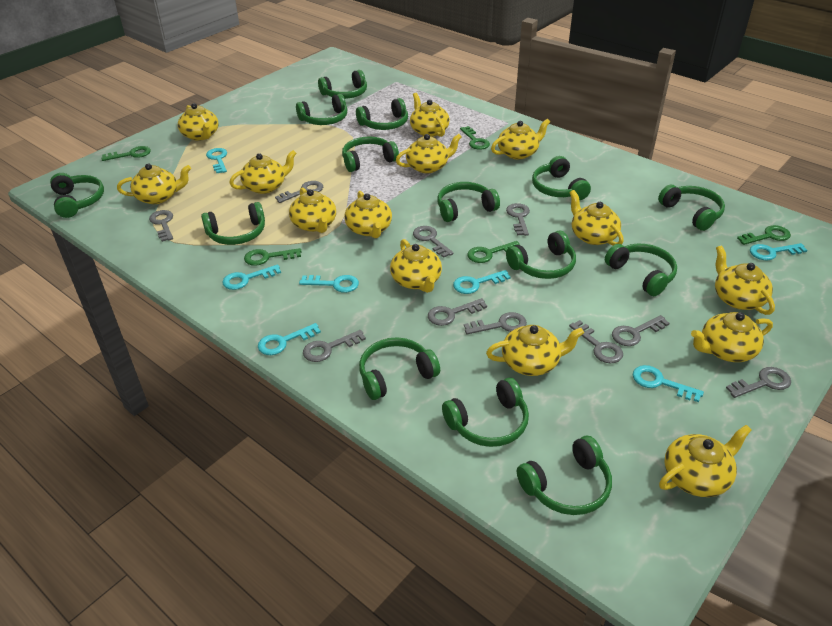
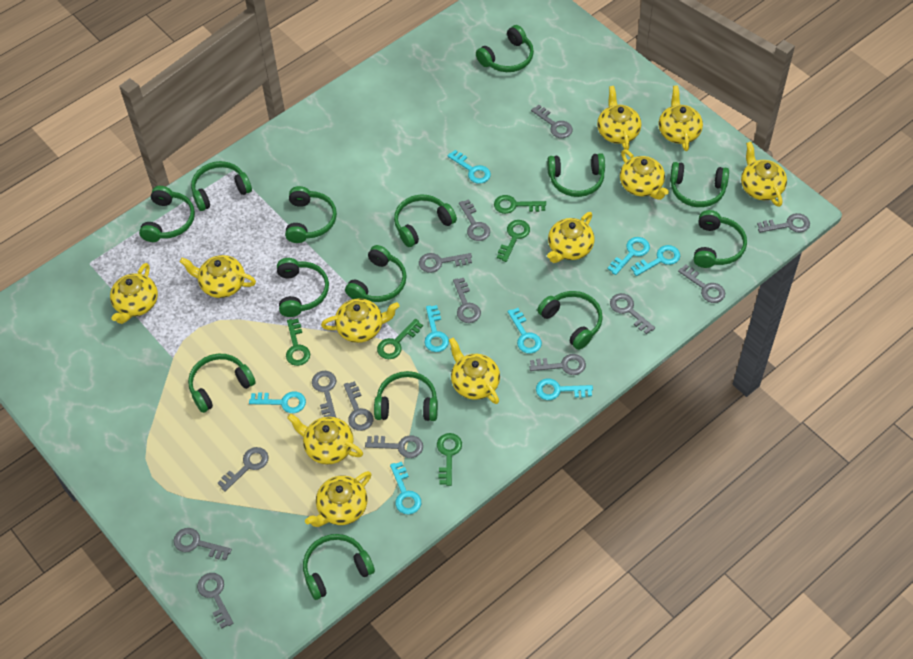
grey key: 10 -> 14
turquoise key: 7 -> 8
yellow teapot: 14 -> 11

